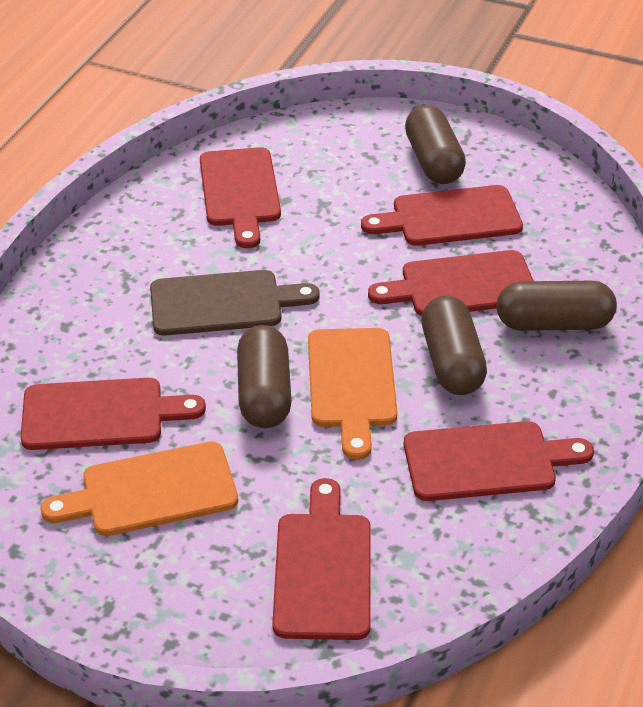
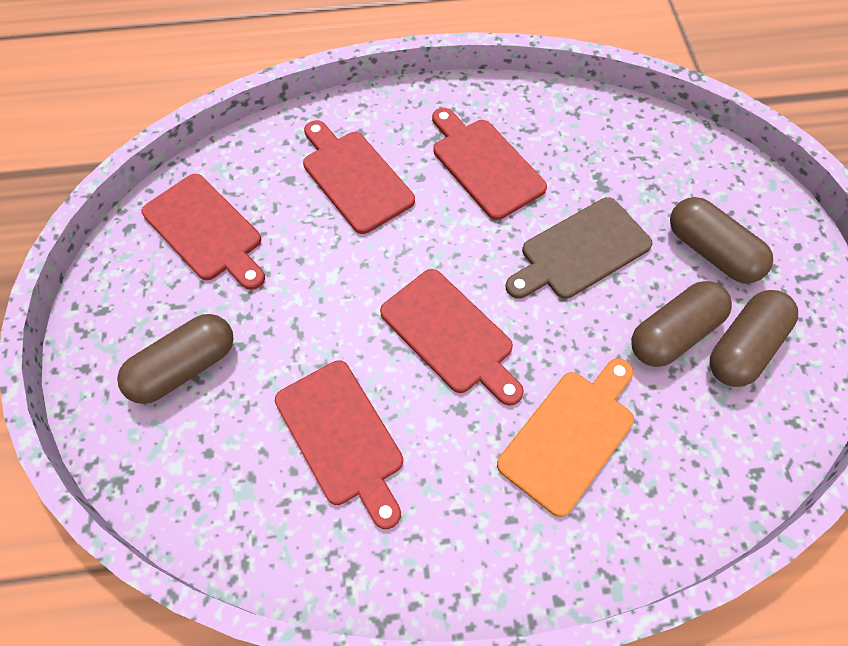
orange cutting board: 2 -> 1
red cutting board: 6 -> 5

